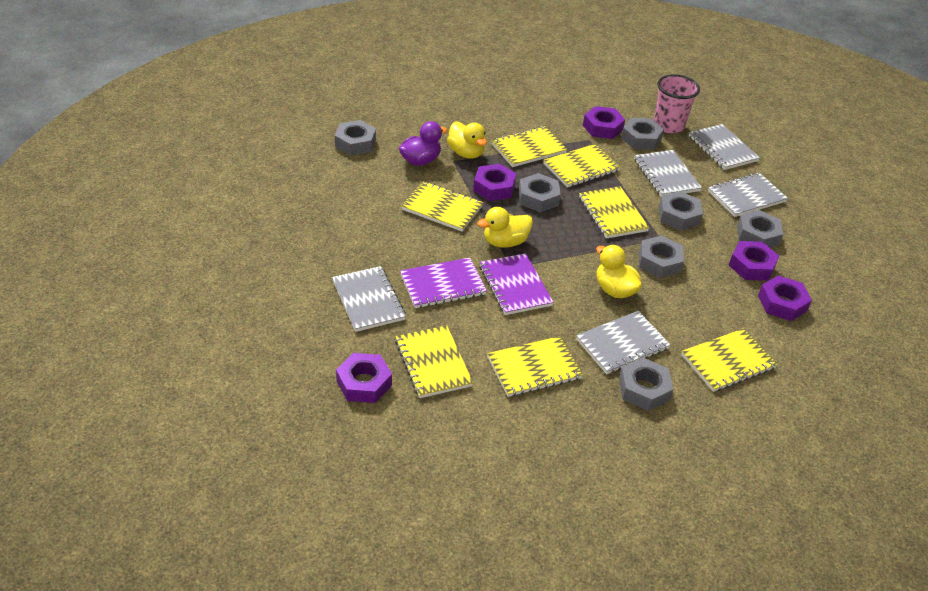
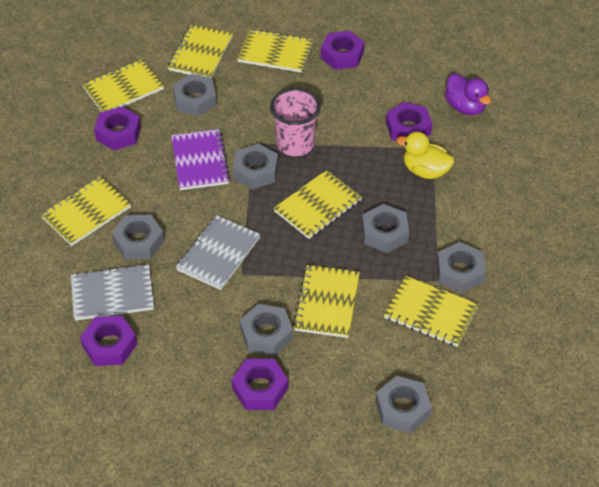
grey notebook: 5 -> 2
purple notebook: 2 -> 1
yellow duck: 3 -> 1

